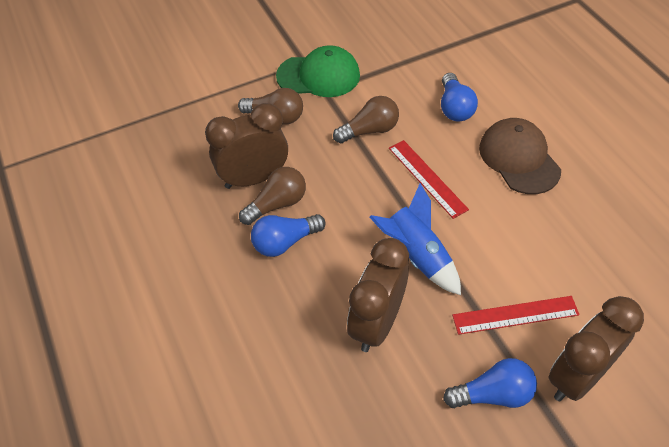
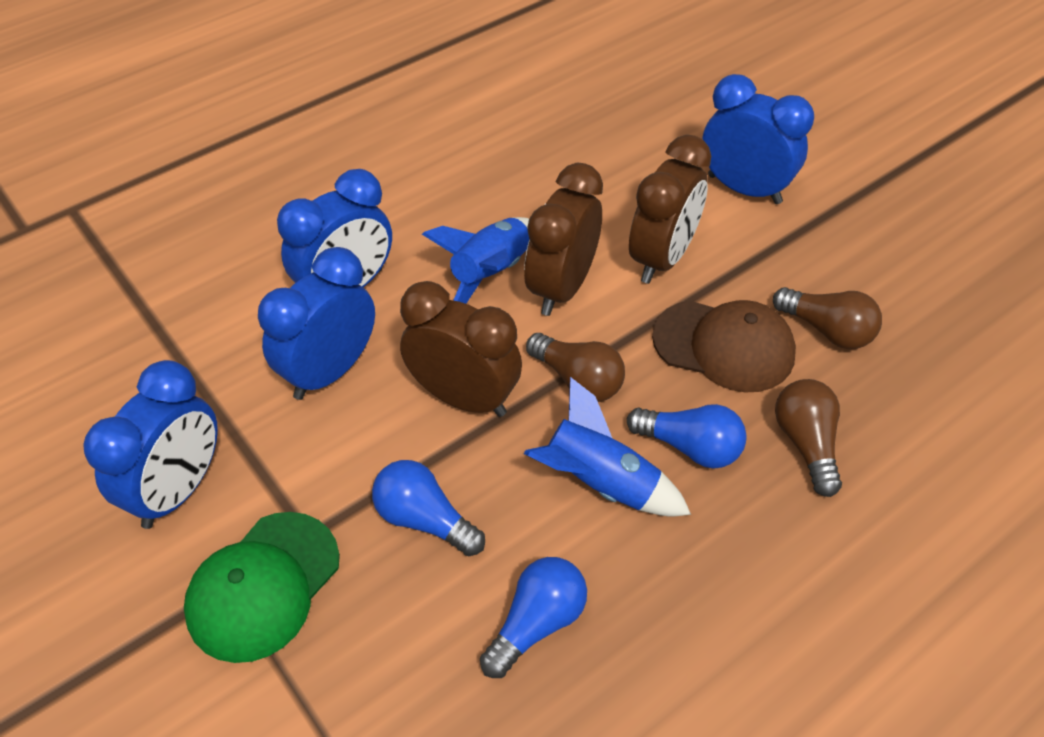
blue clock: 0 -> 4
blue rocket: 1 -> 2
red ruler: 2 -> 0

